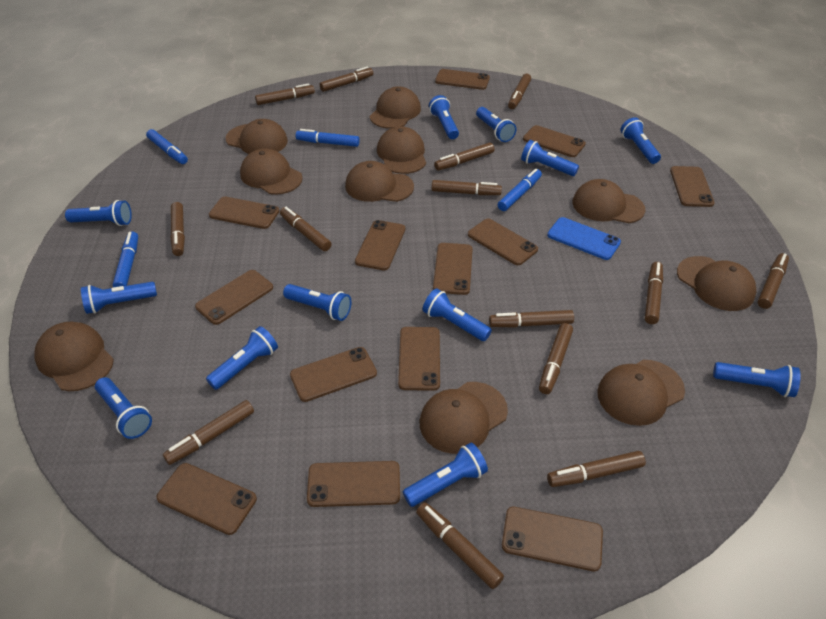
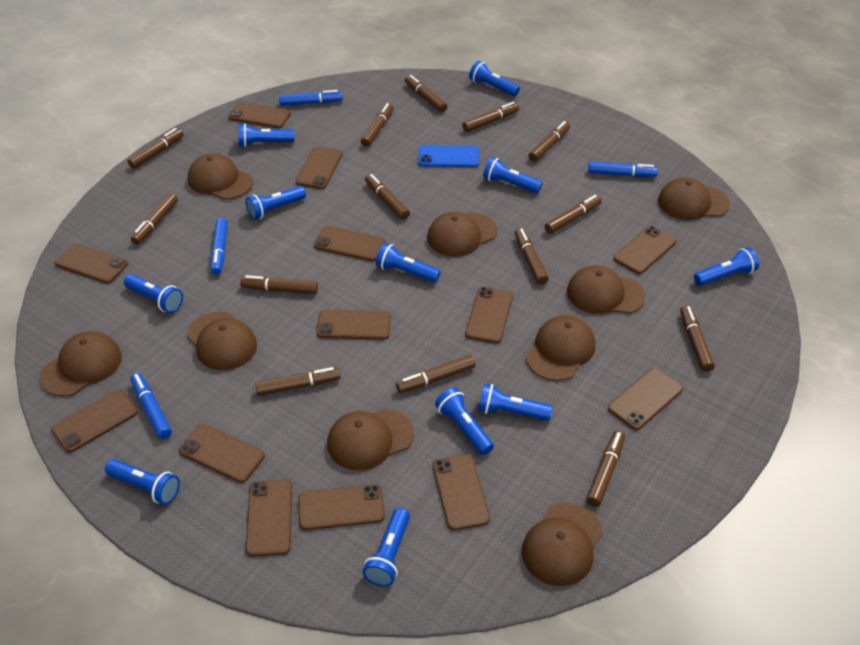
blue flashlight: 12 -> 11
brown cap: 10 -> 9

